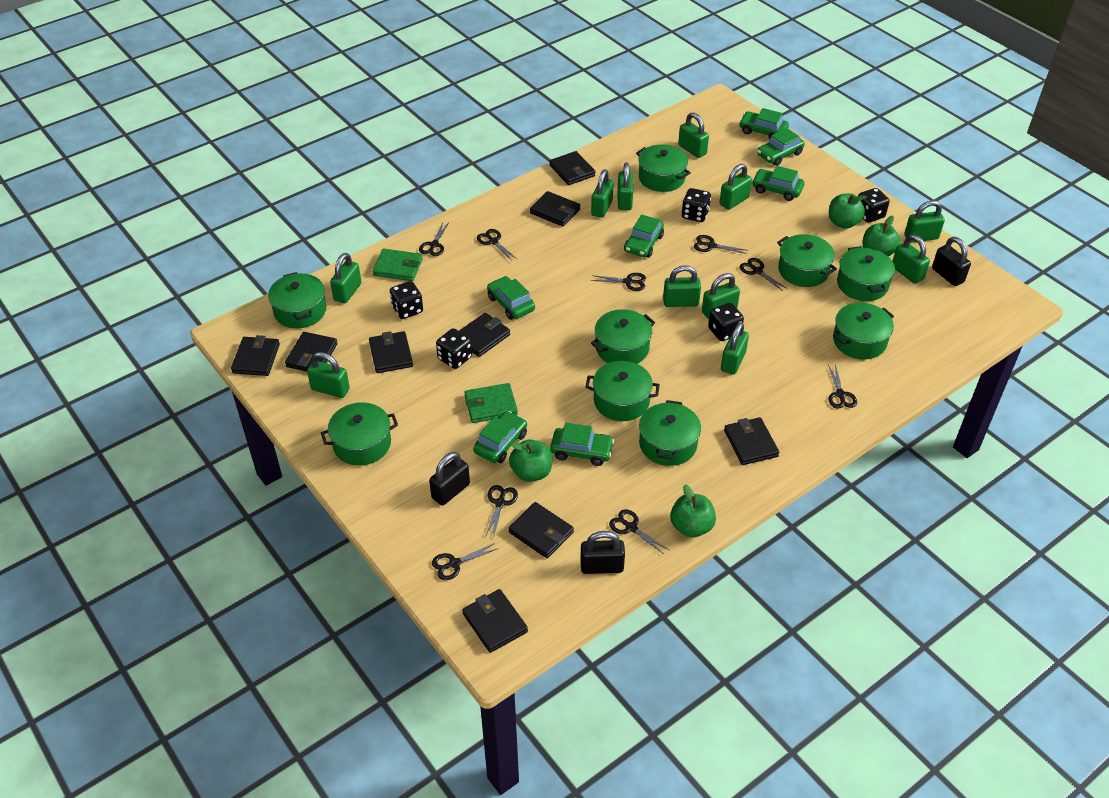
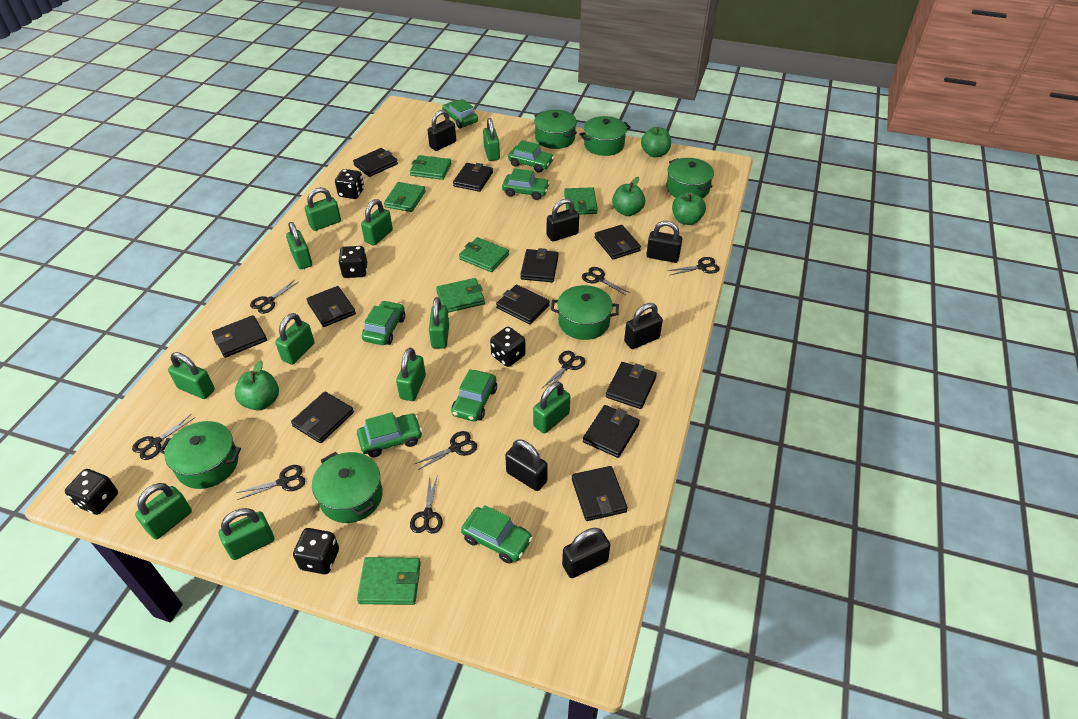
black padlock: 3 -> 6
black scissors: 9 -> 8
black wallet: 9 -> 11
green pot: 9 -> 6
green wallet: 2 -> 6

